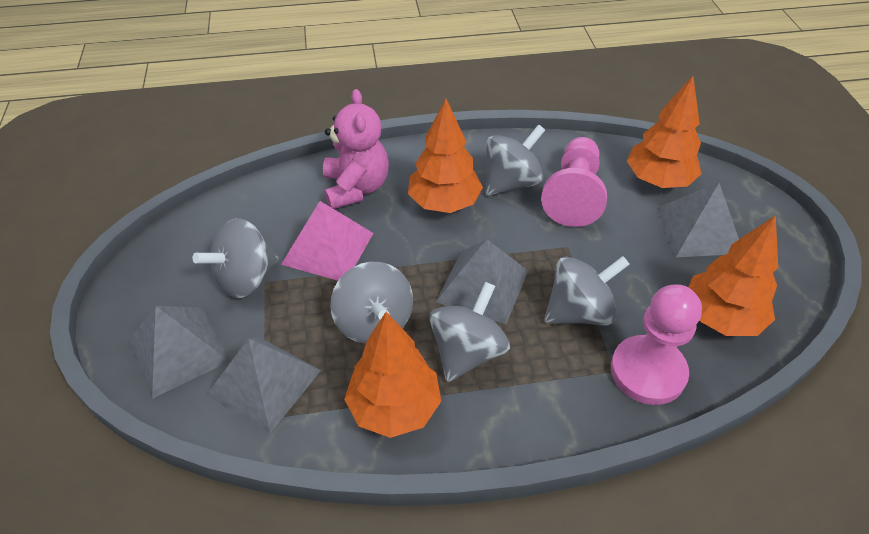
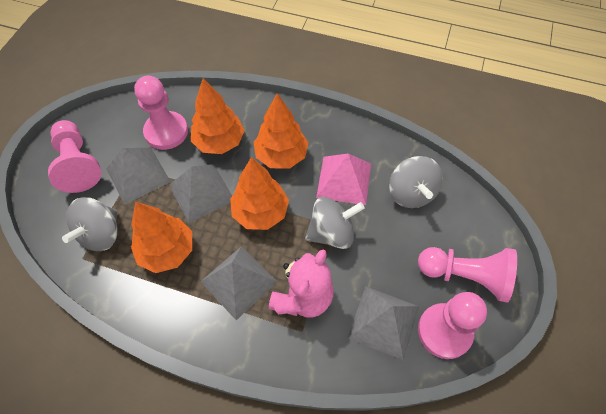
grey spinning top: 5 -> 3
pink pawn: 2 -> 4

